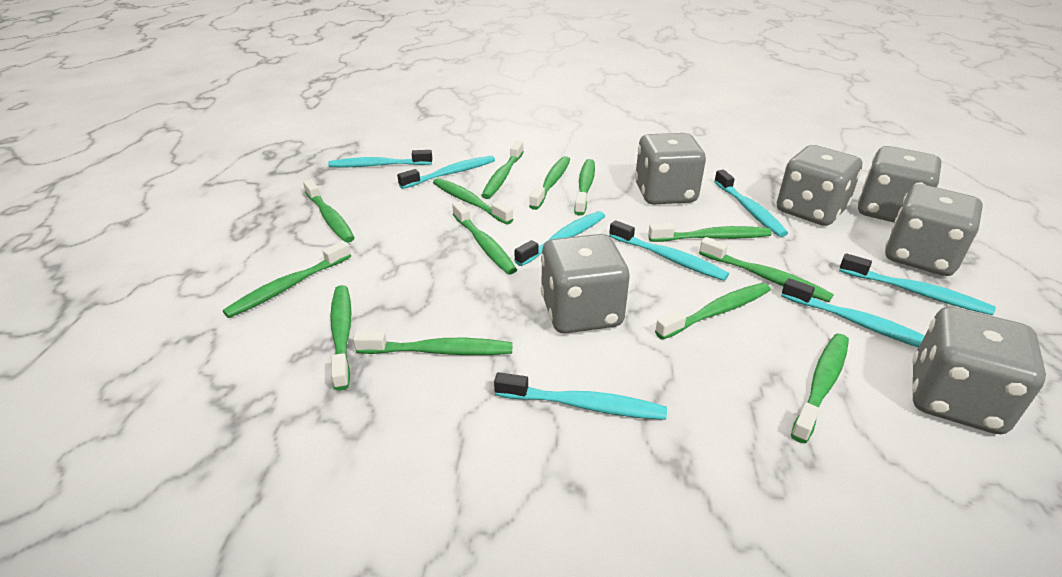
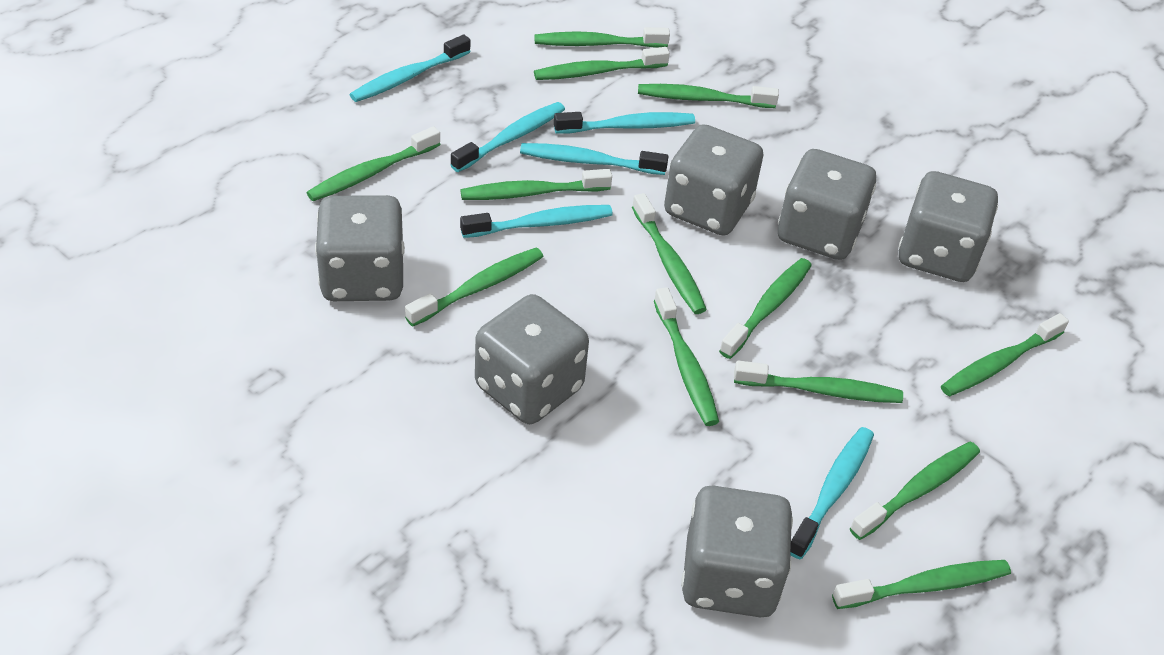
turquoise toothbrush: 8 -> 6

